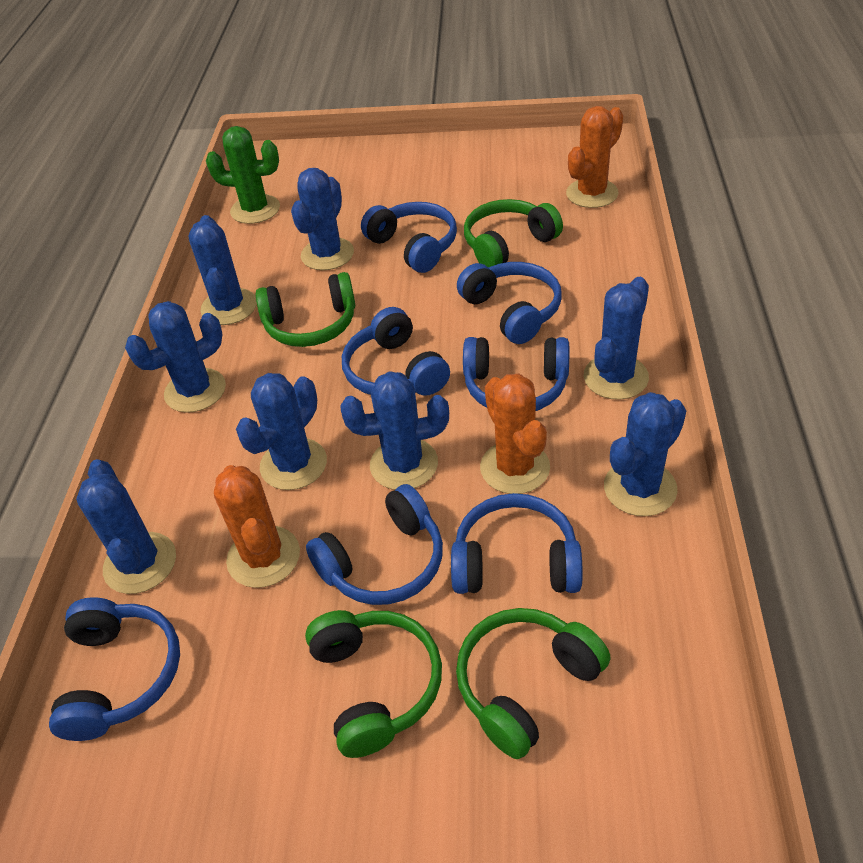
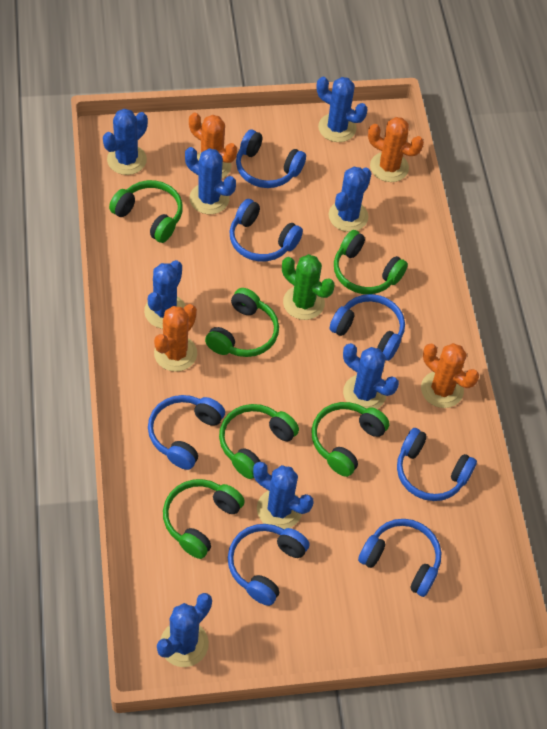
green headphones: 4 -> 6
orange cactus: 3 -> 4

